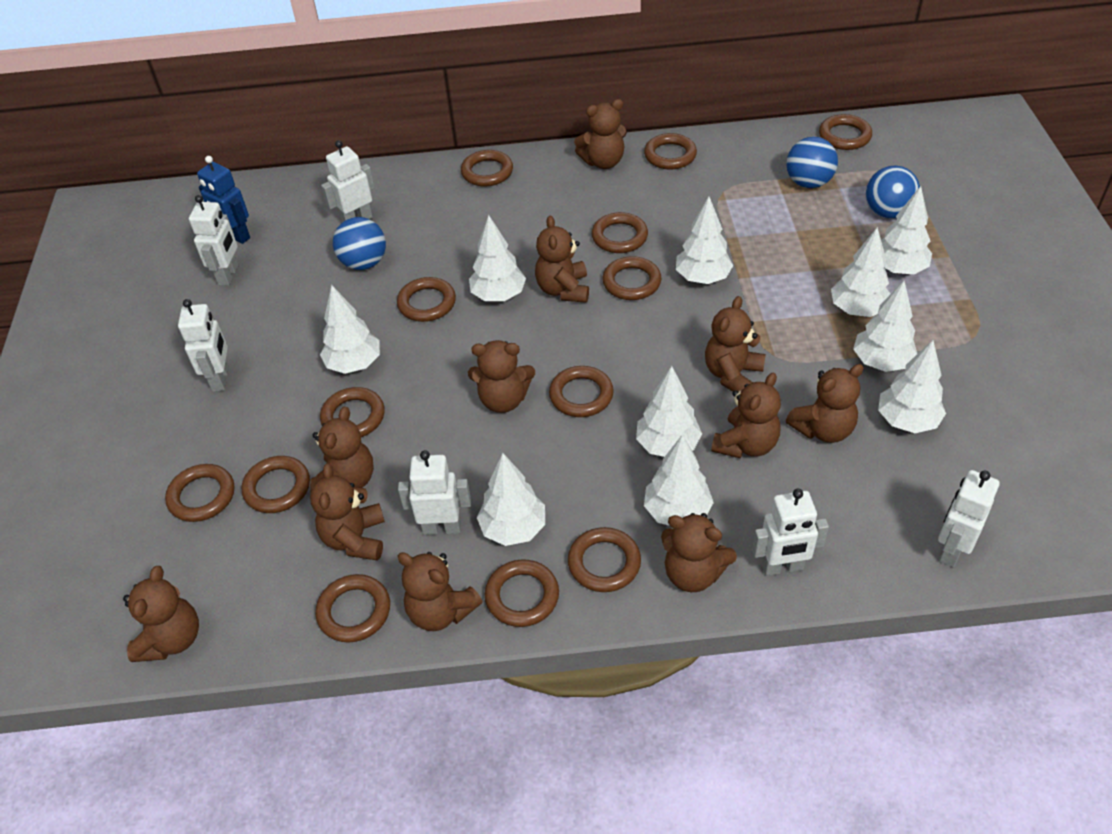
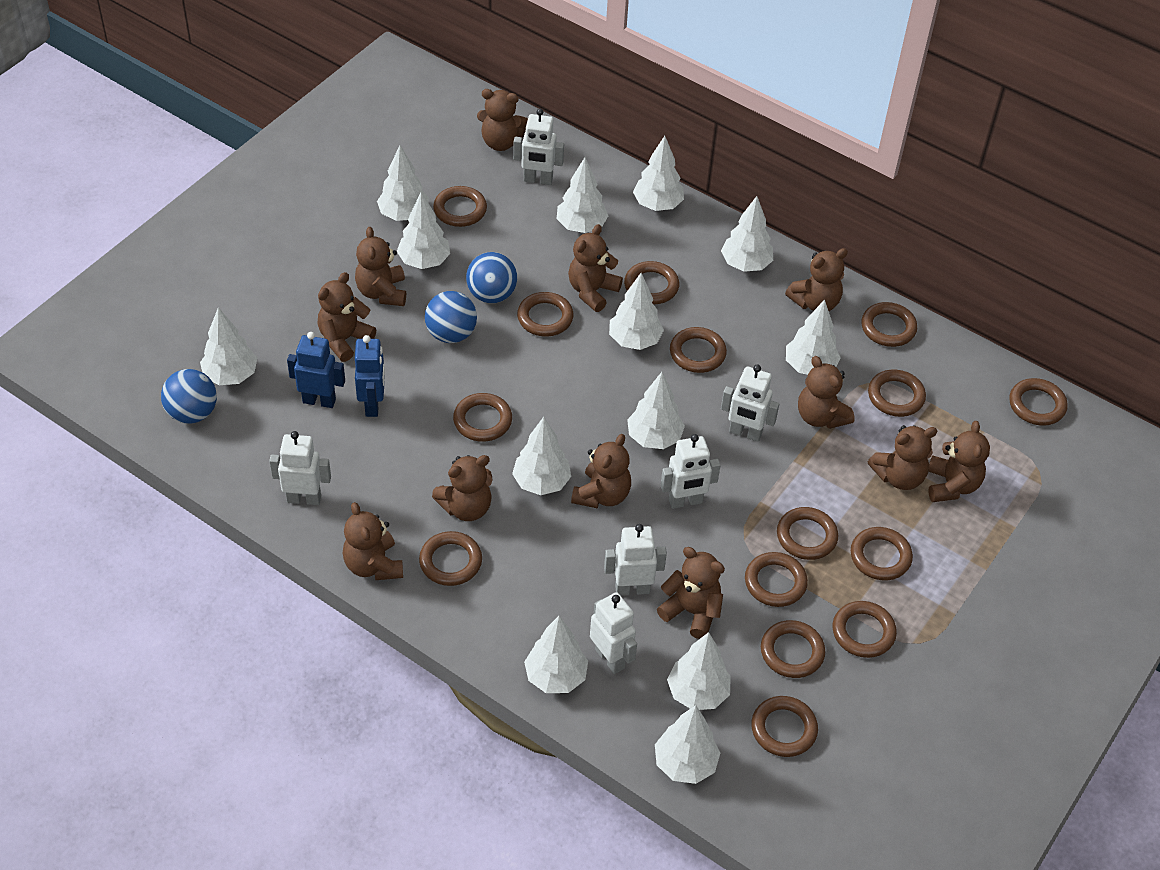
blue robot: 1 -> 2
brown ring: 13 -> 15
brown teddy bear: 11 -> 12
white tree: 10 -> 13

